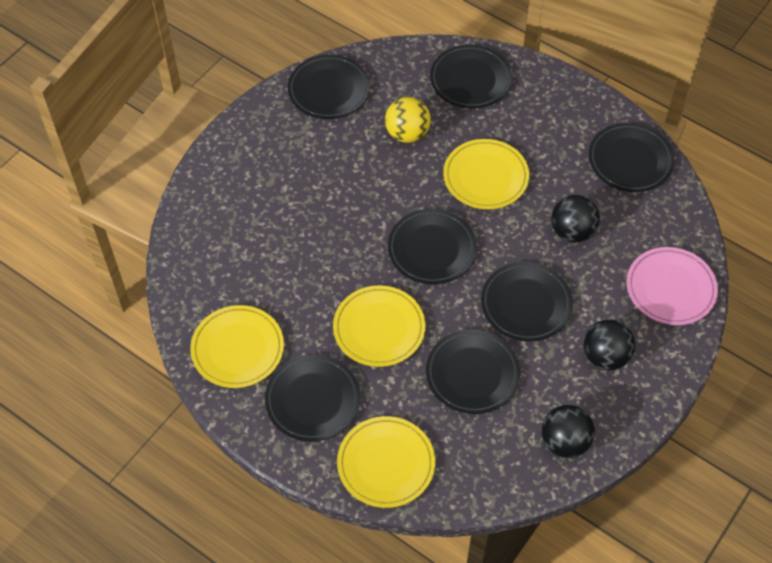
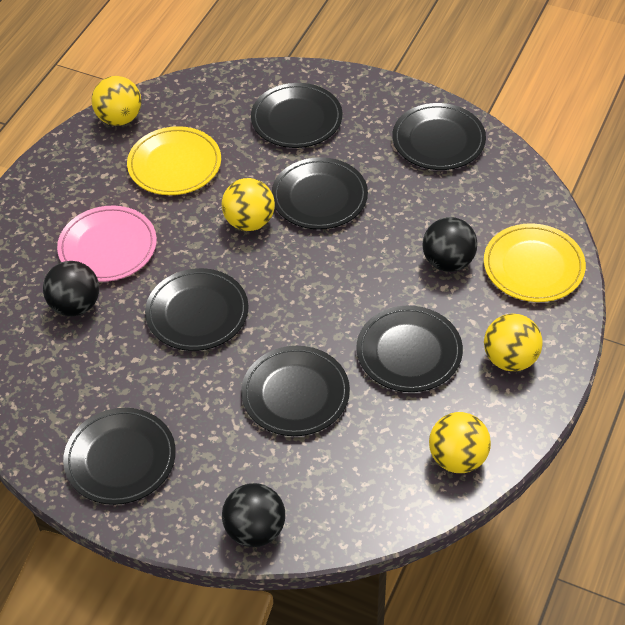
yellow ball: 1 -> 4
yellow plate: 4 -> 2

